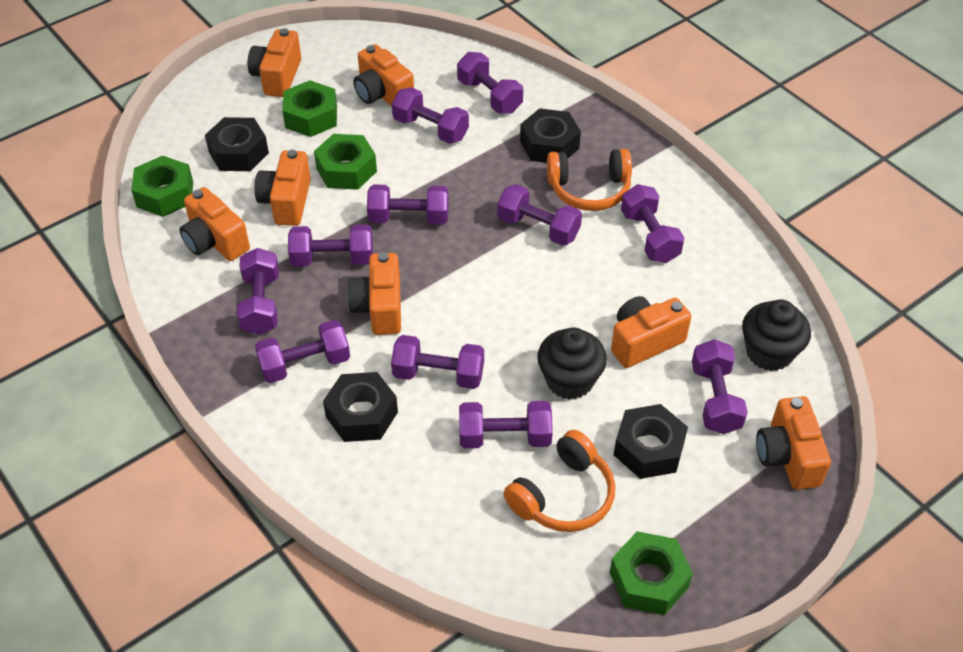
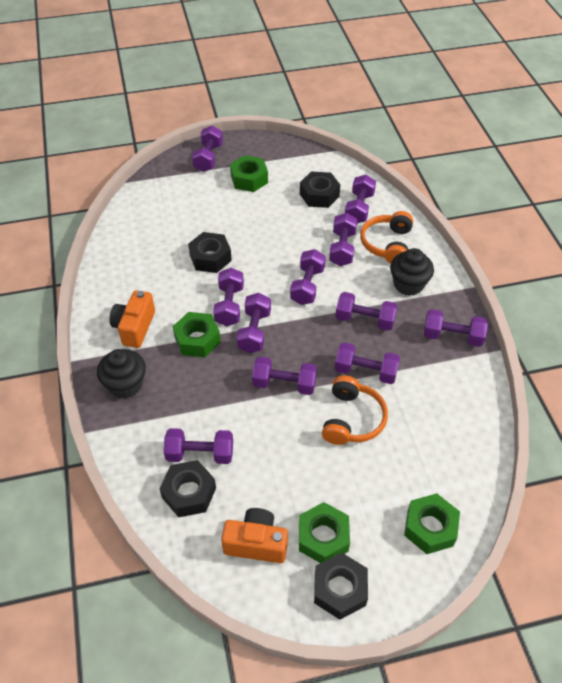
orange camera: 7 -> 2

